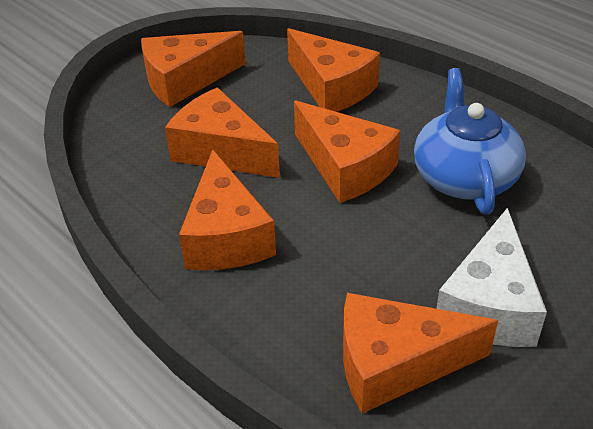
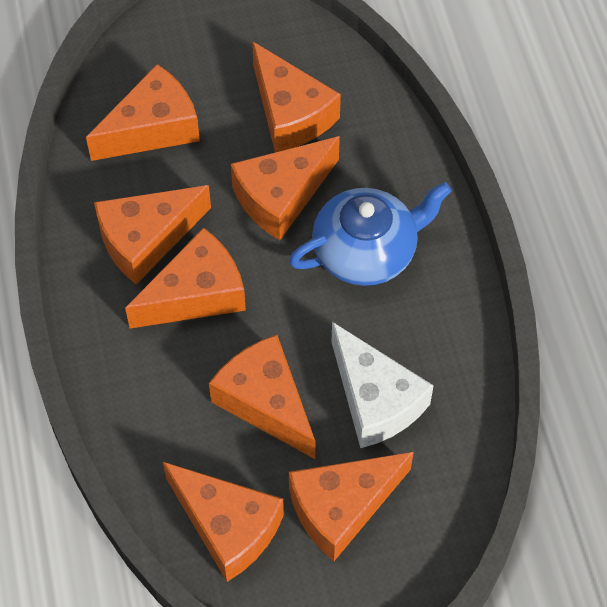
orange cheese: 6 -> 8

